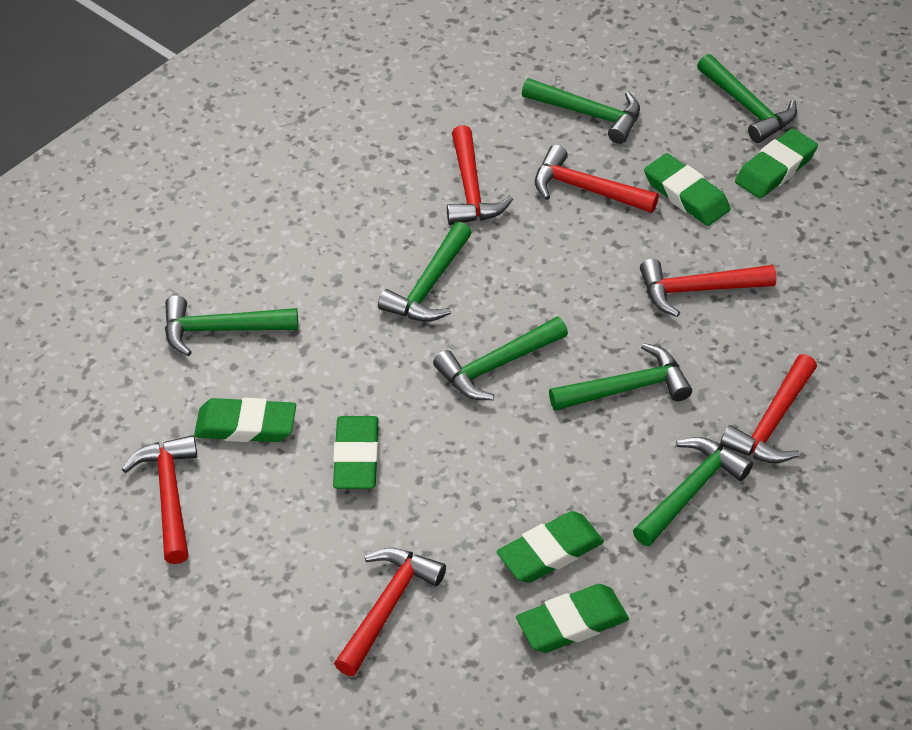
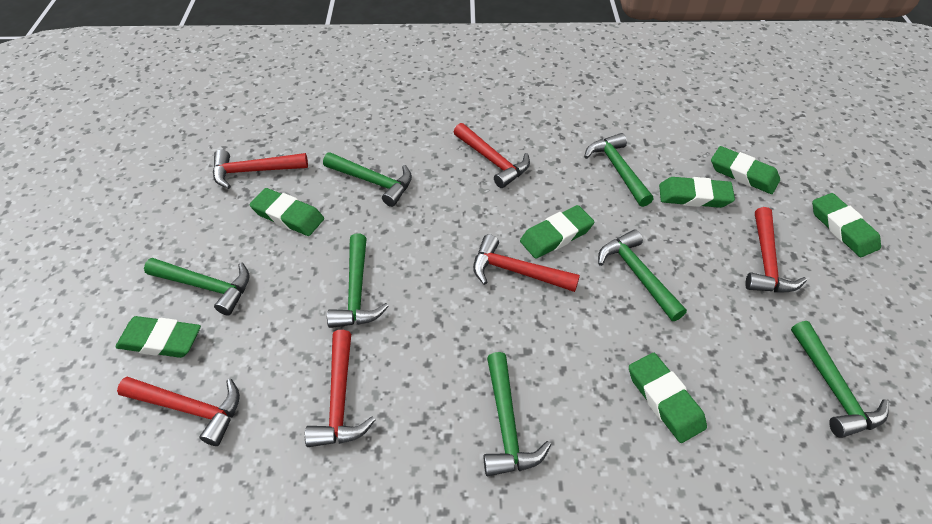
green eraser: 6 -> 7

